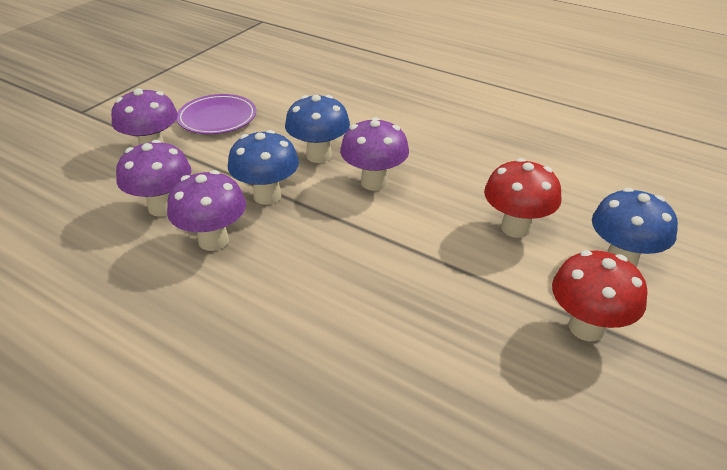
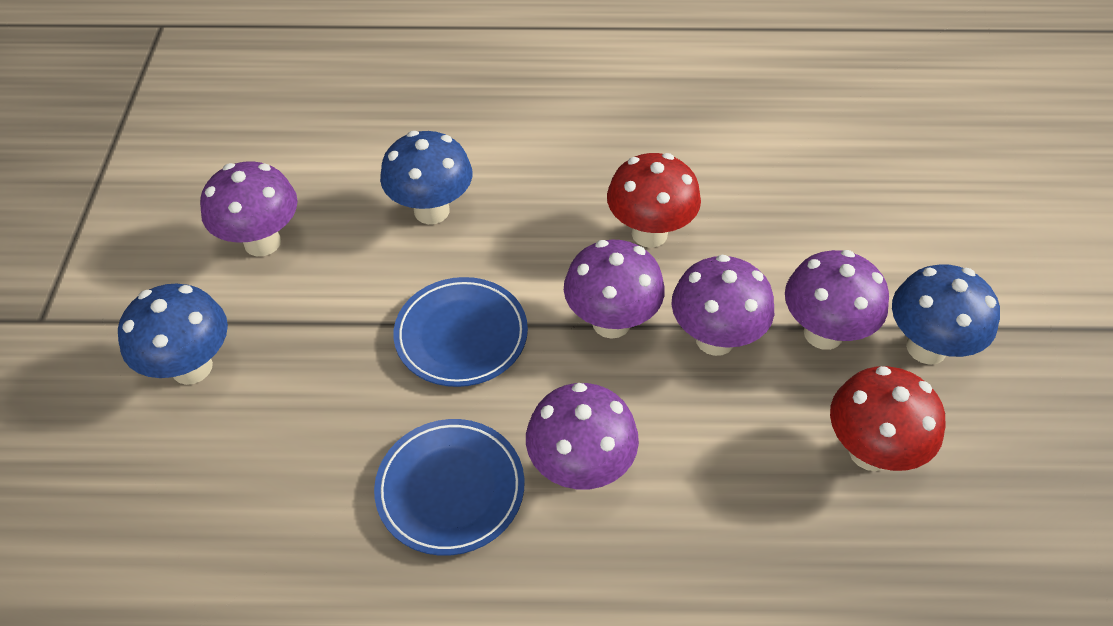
blue plate: 0 -> 2
purple mushroom: 4 -> 5
purple plate: 1 -> 0

